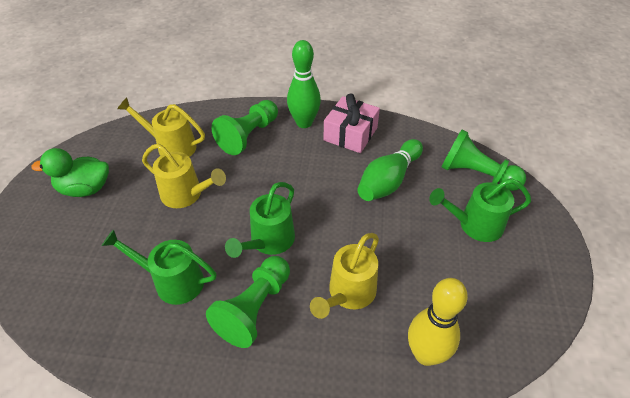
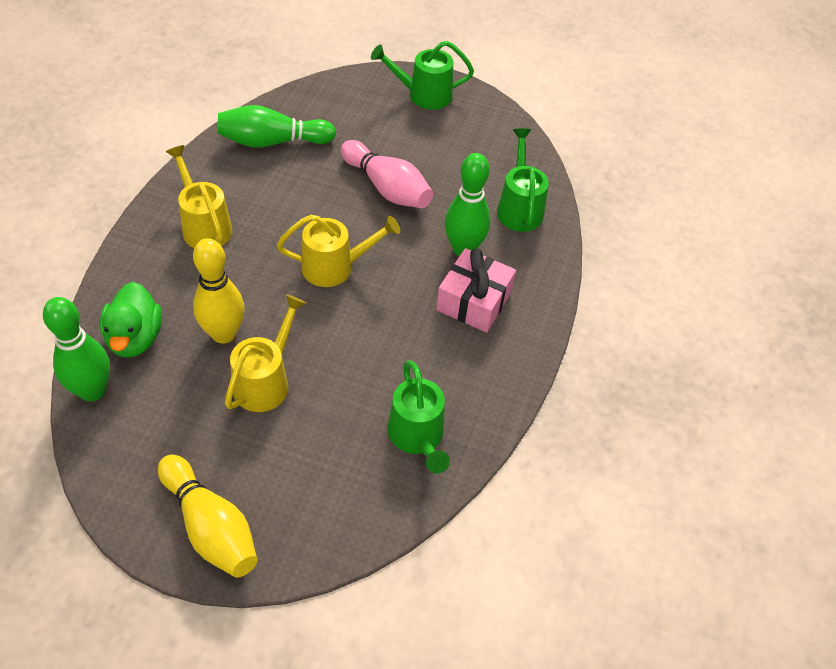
green bowling pin: 2 -> 3
green pawn: 3 -> 0
pink bowling pin: 0 -> 1
yellow bowling pin: 1 -> 2

